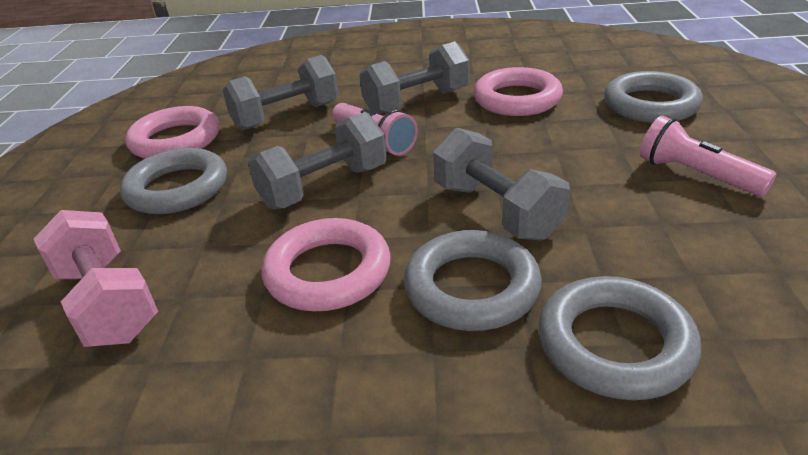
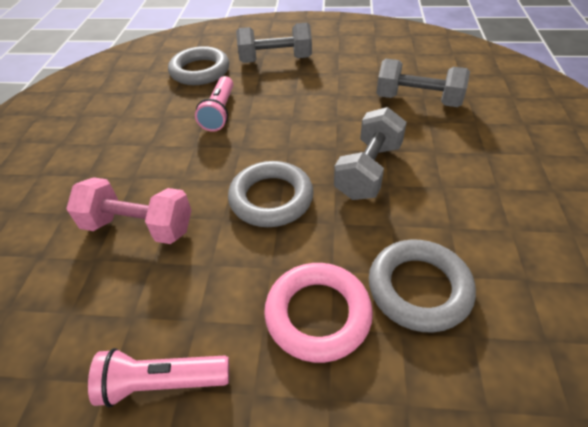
grey dumbbell: 4 -> 3
grey ring: 4 -> 3
pink ring: 3 -> 1

